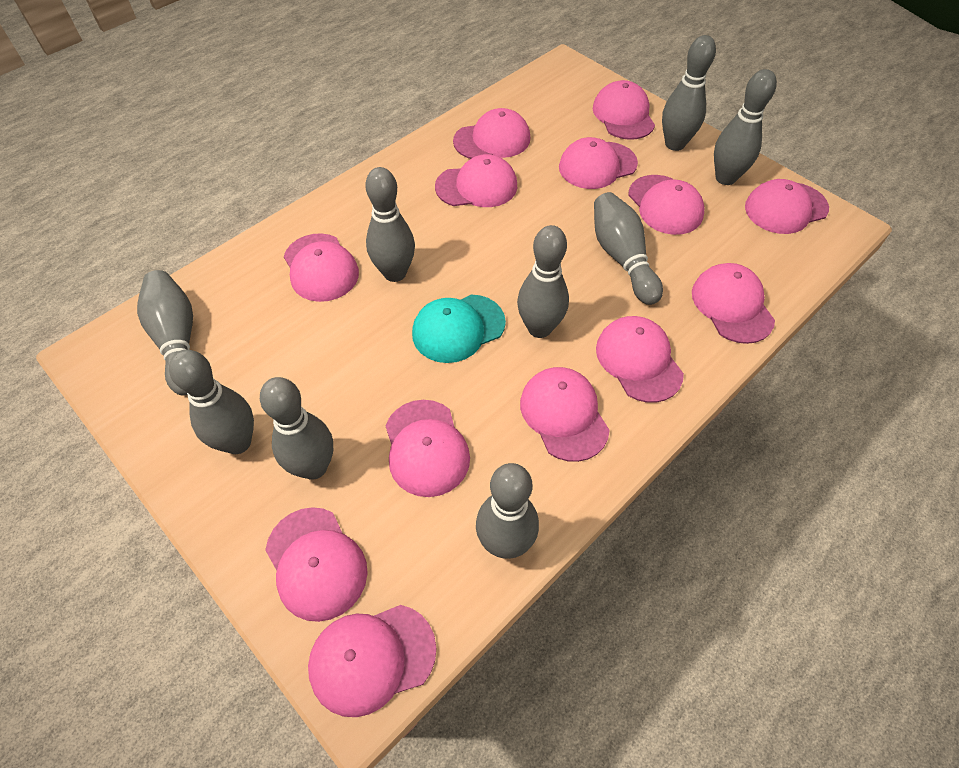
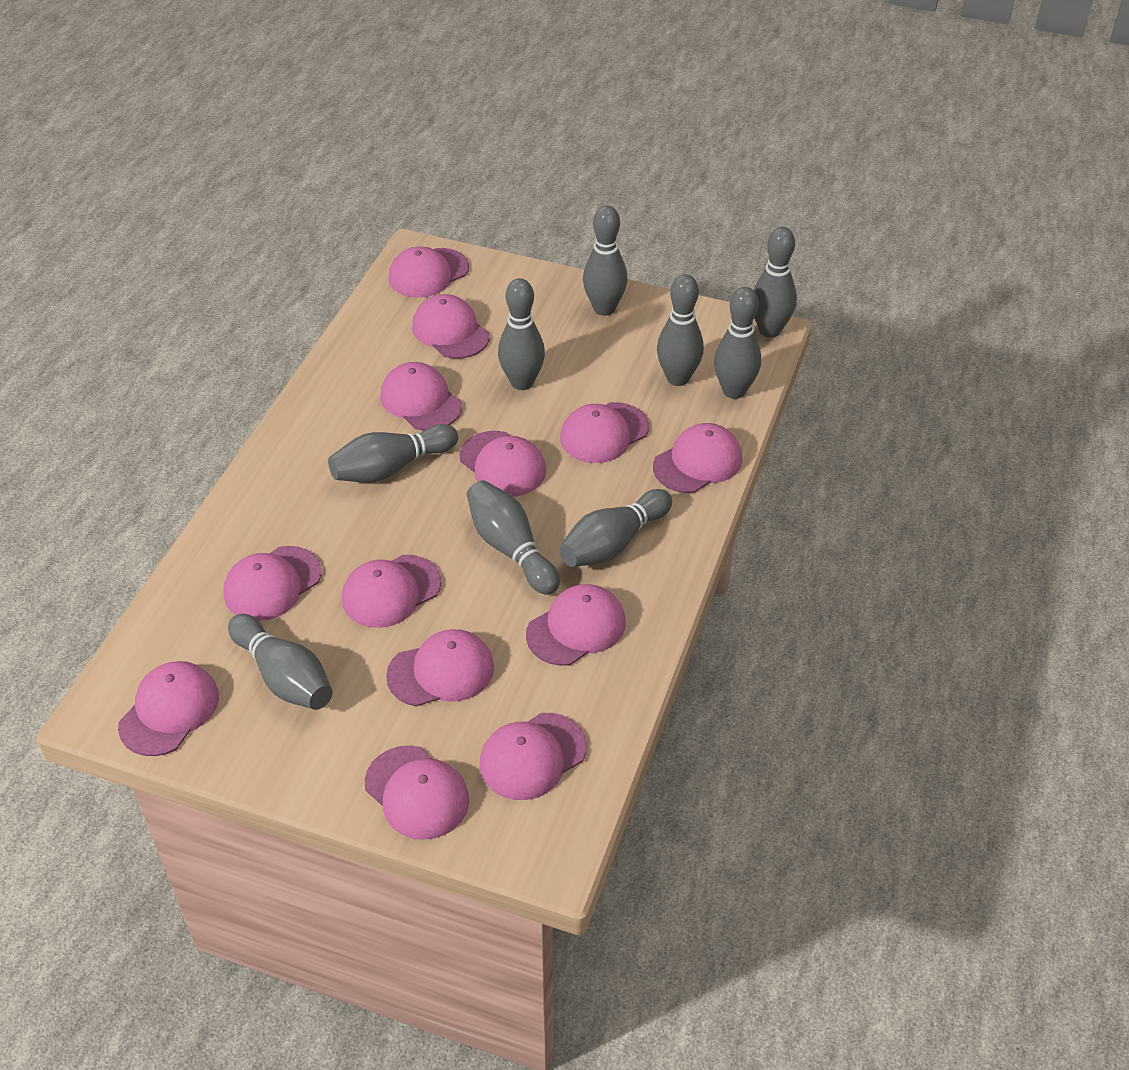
turquoise cap: 1 -> 0

